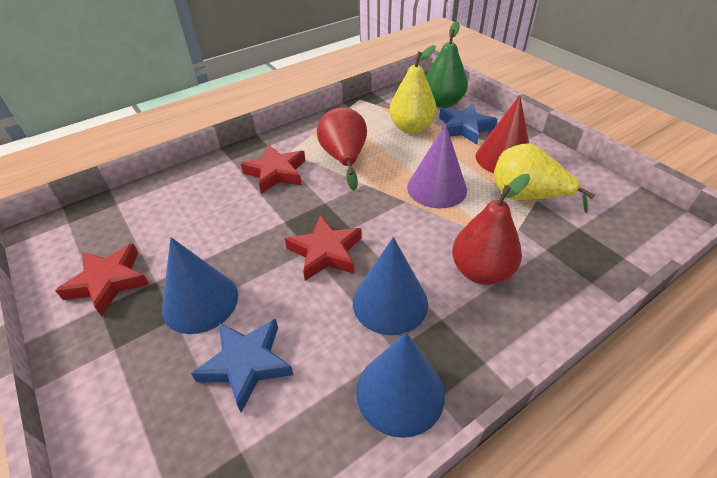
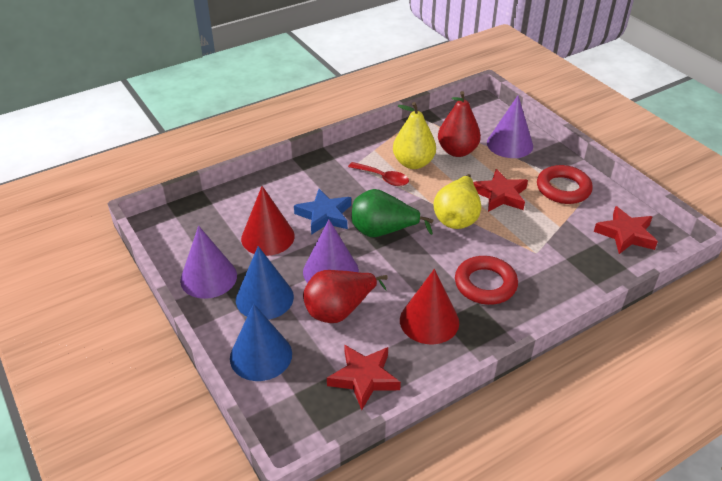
blue cone: 3 -> 2
blue star: 2 -> 1
purple cone: 1 -> 3
red cone: 1 -> 2
red ring: 0 -> 2
red spoon: 0 -> 1

